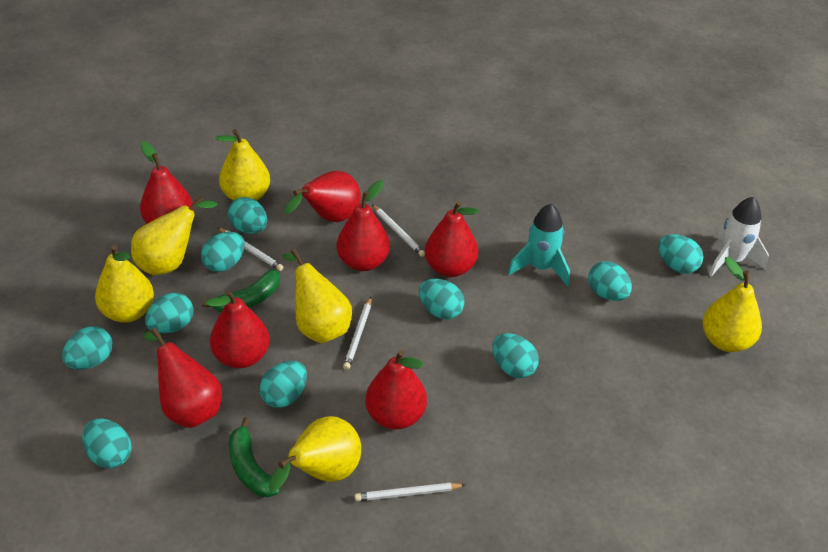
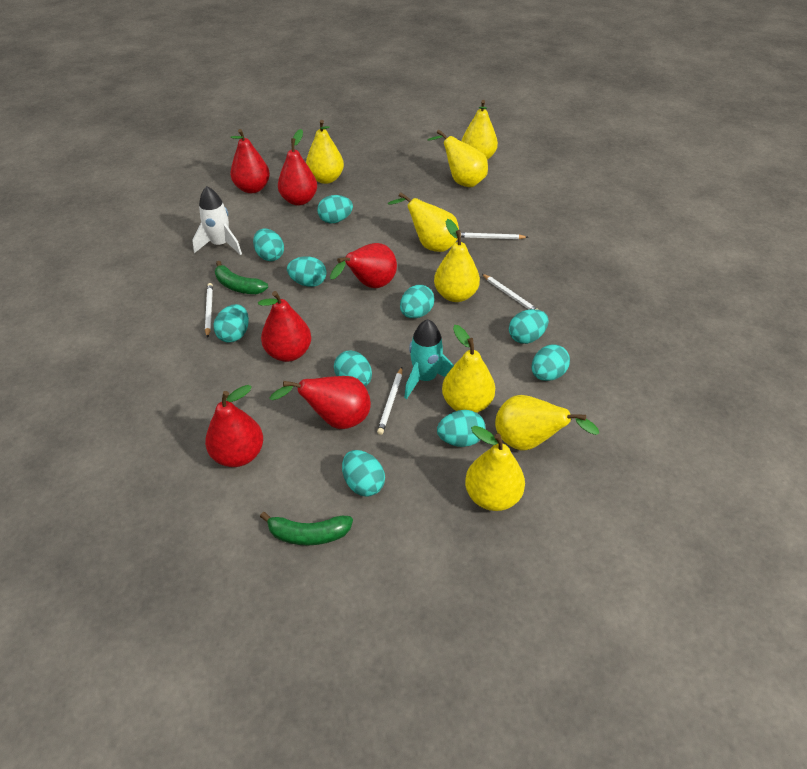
red pear: 7 -> 6
yellow pear: 6 -> 8

